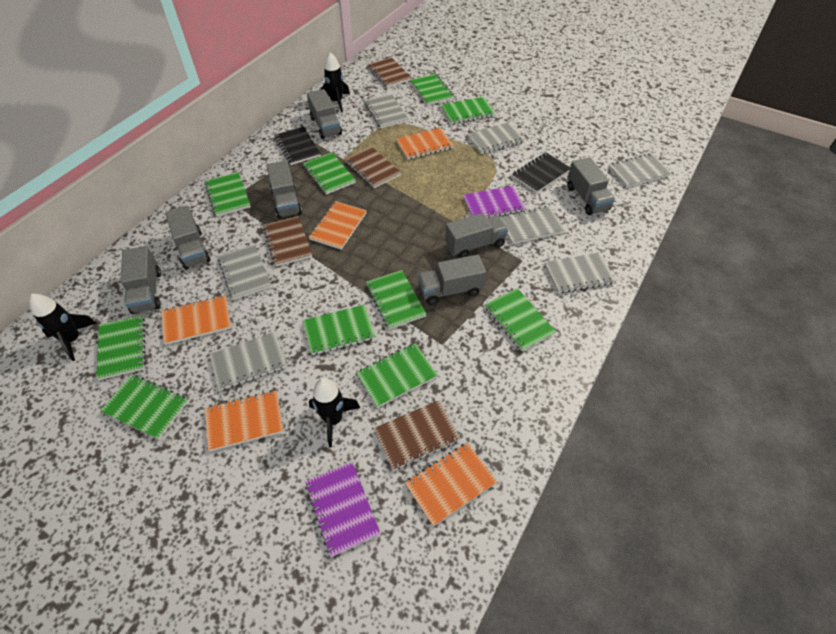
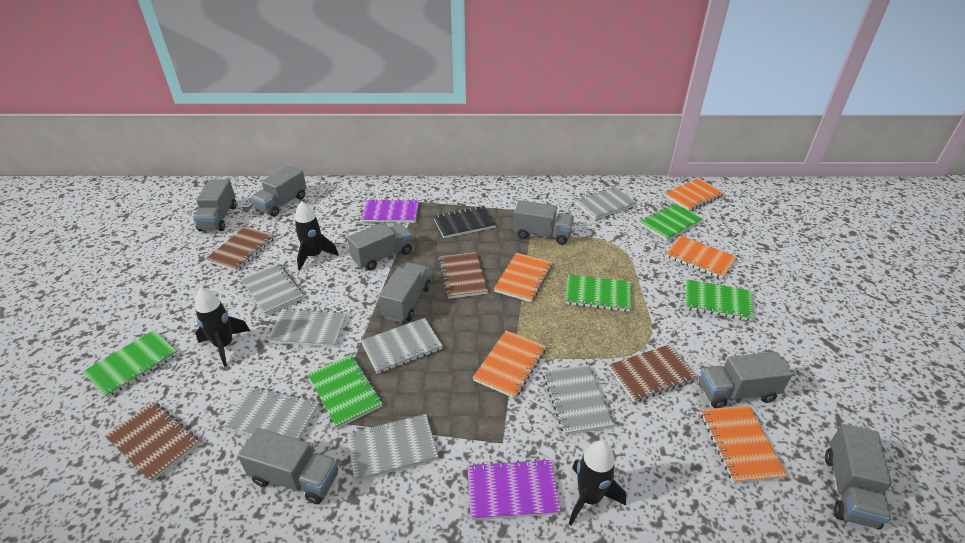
black notebook: 2 -> 1
green notebook: 10 -> 5
grey truck: 7 -> 8

